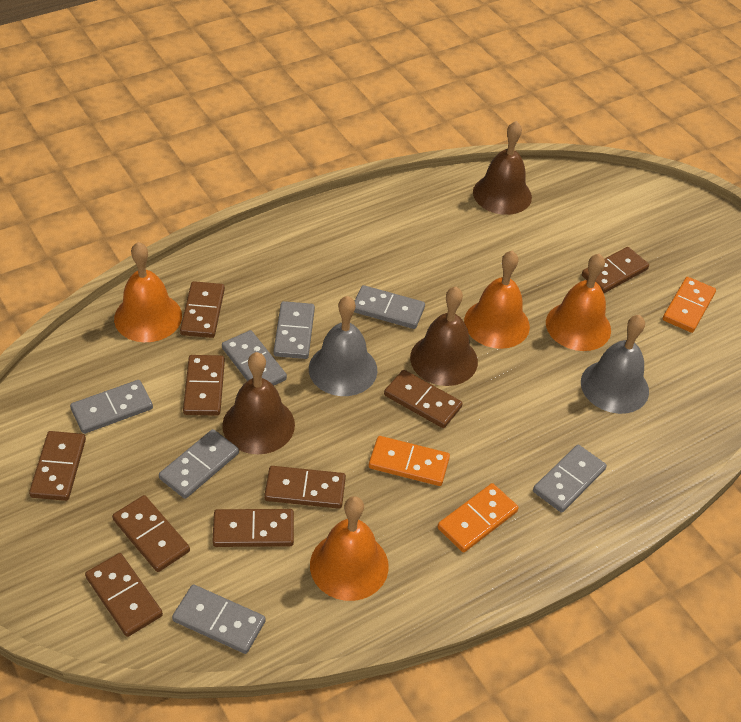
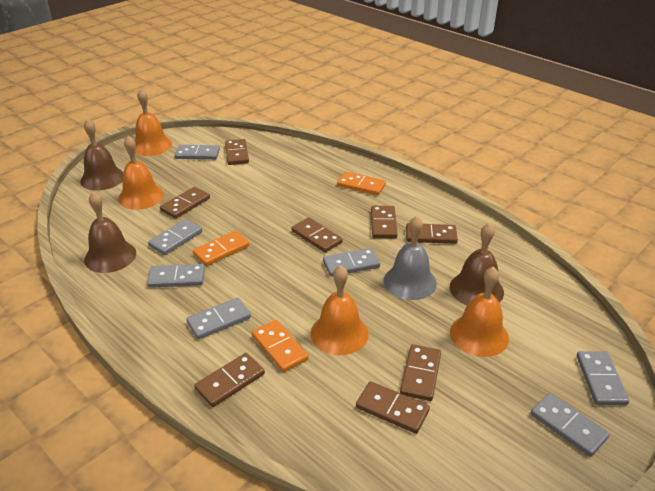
brown domino: 9 -> 8
grey bell: 2 -> 1

